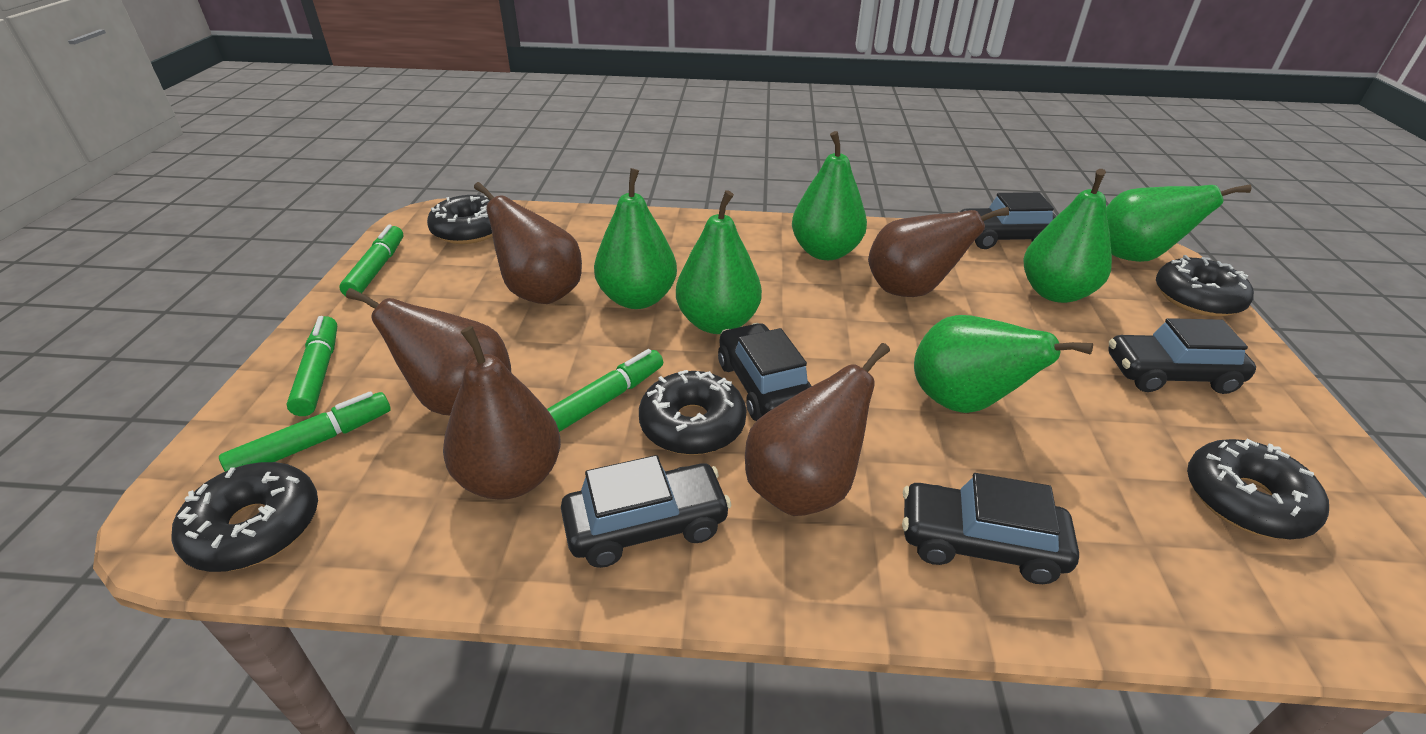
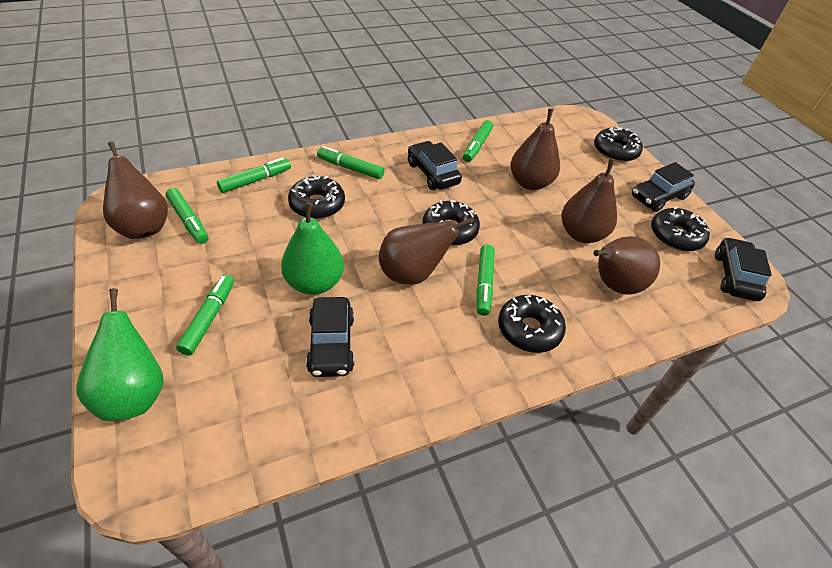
black car: 5 -> 4
green marker: 4 -> 6
green pear: 6 -> 2

